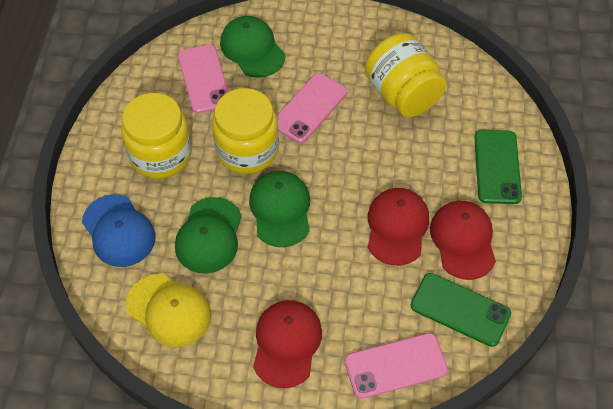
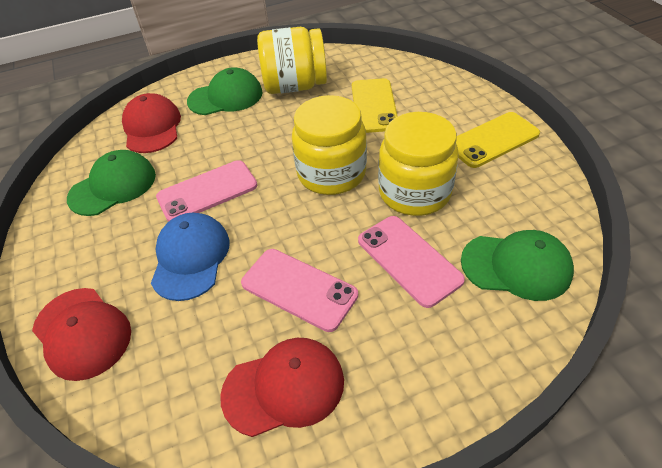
green phone: 2 -> 0
yellow cap: 1 -> 0
yellow phone: 0 -> 2

